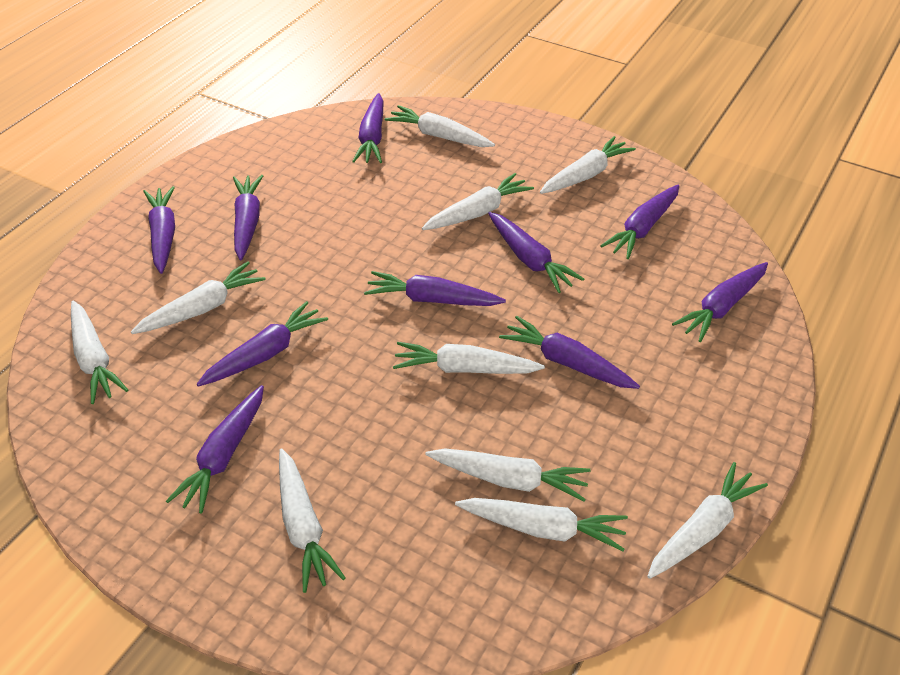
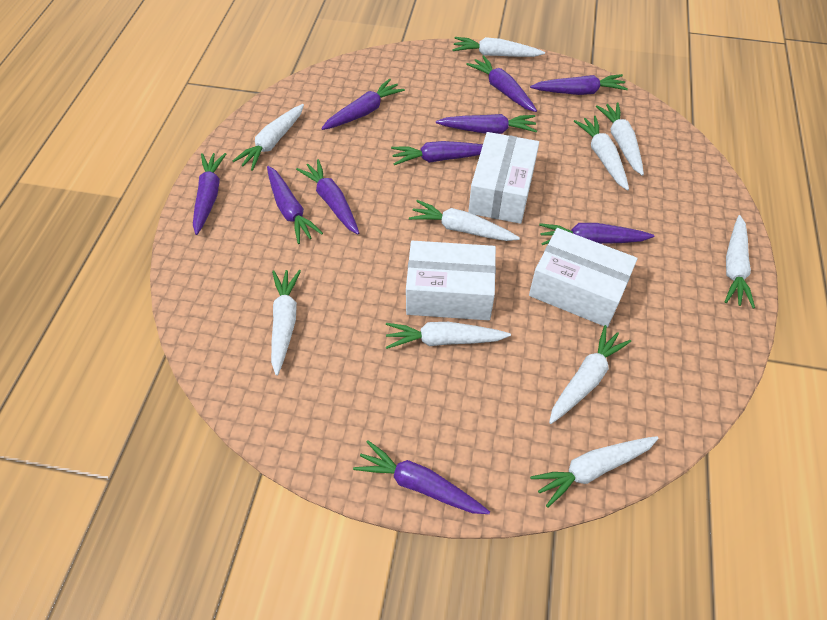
white box: 0 -> 3

